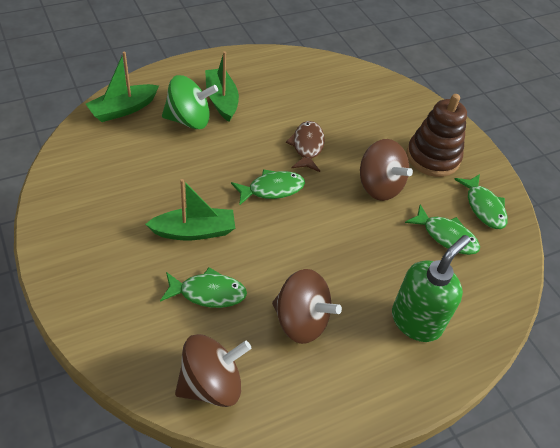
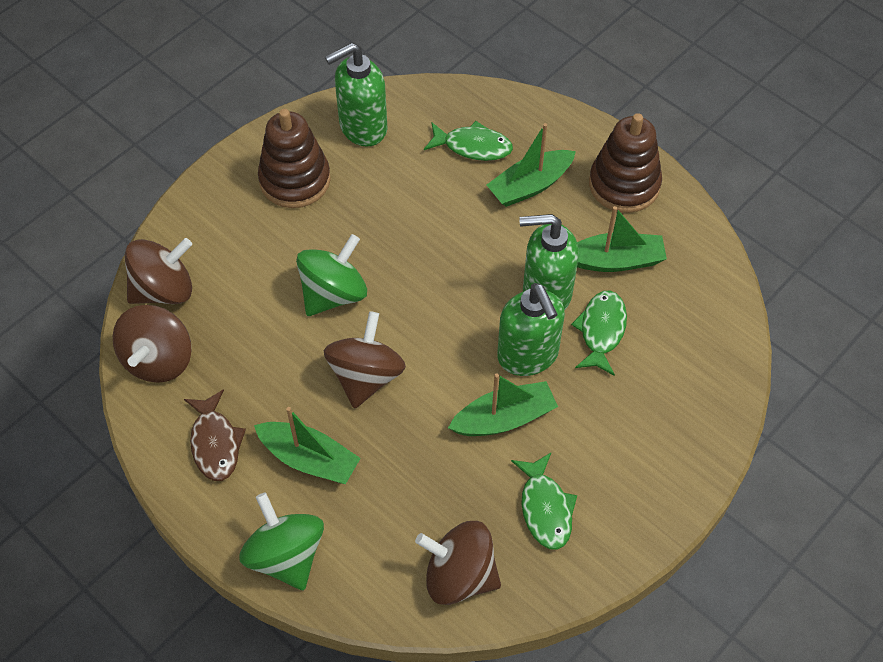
brown spinning top: 3 -> 4
brown stacking toy: 1 -> 2
green boat: 3 -> 4
green fish: 4 -> 3
green soap dispenser: 1 -> 3
green spinning top: 1 -> 2

